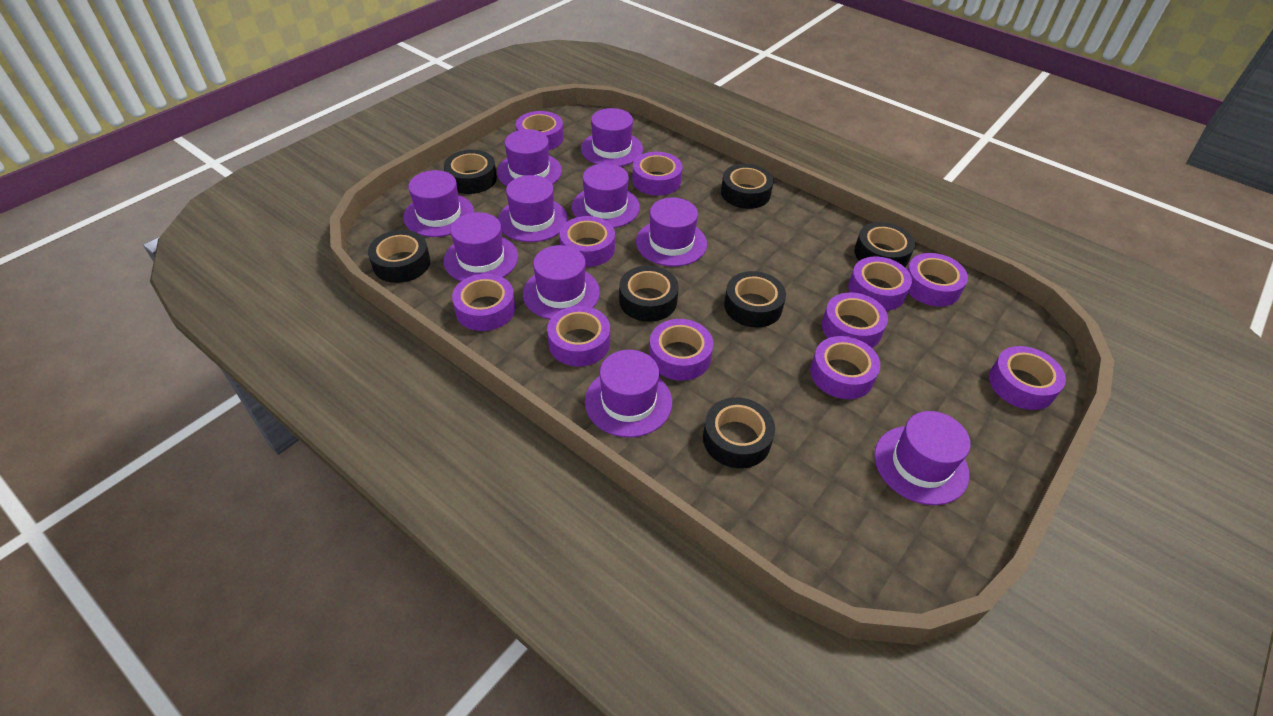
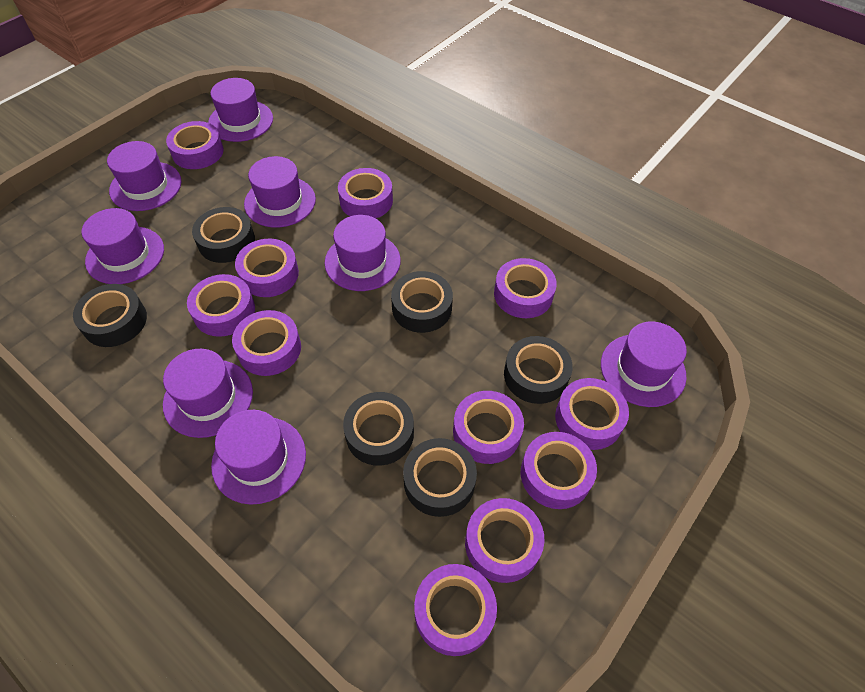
black tape: 7 -> 6
purple hat: 10 -> 8

